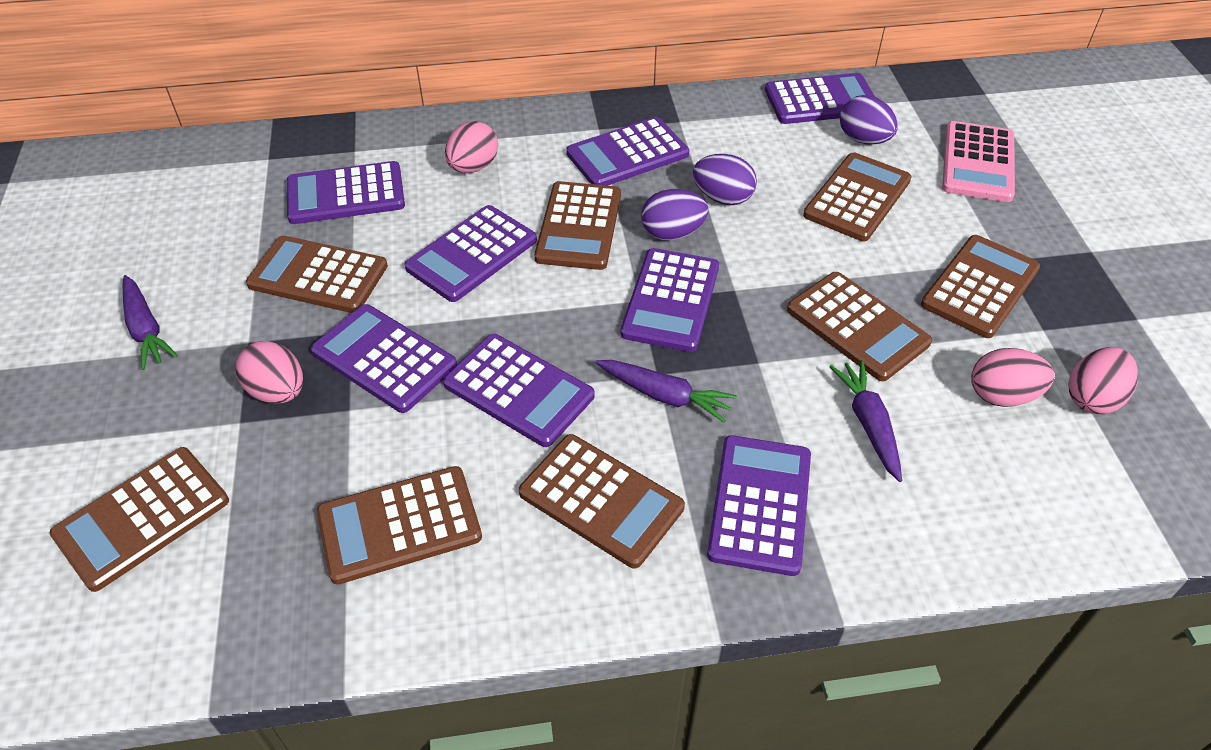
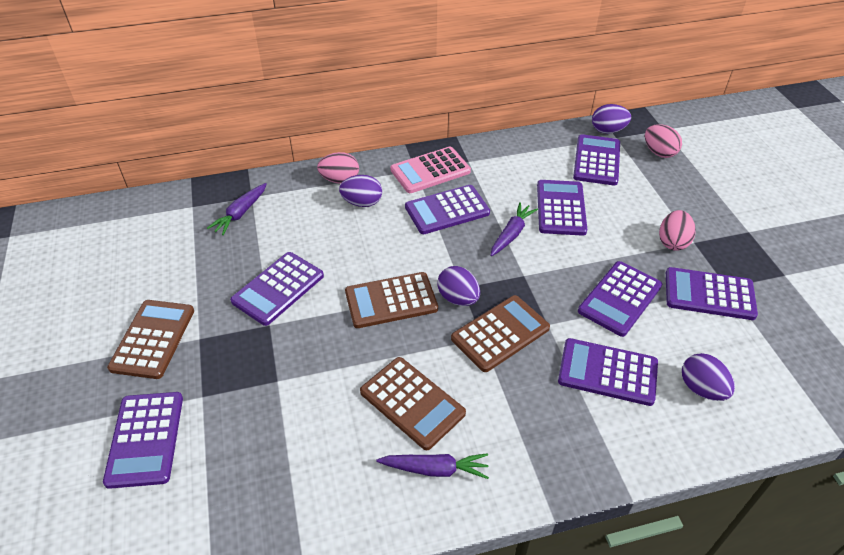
brown calculator: 8 -> 4
pink egg: 4 -> 3
purple egg: 3 -> 4

